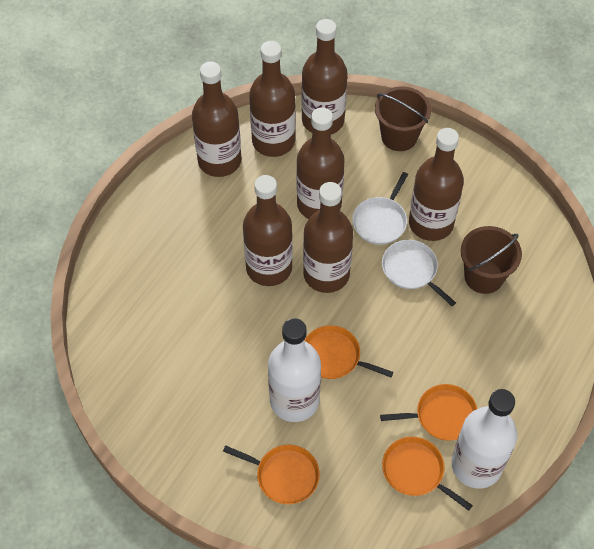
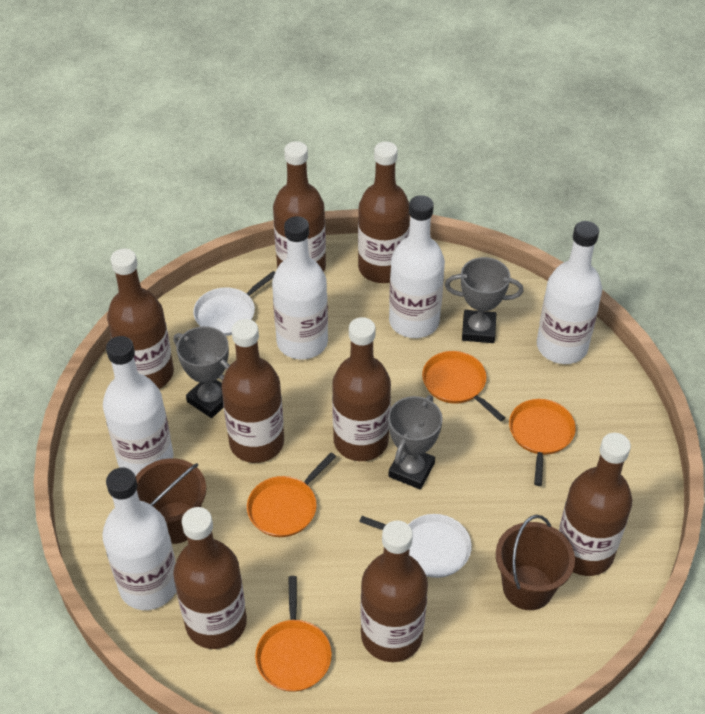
brown bottle: 7 -> 8
grey trophy: 0 -> 3
white bottle: 2 -> 5

